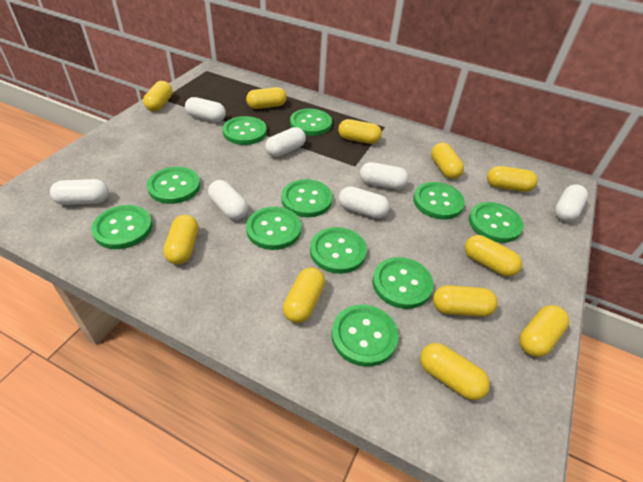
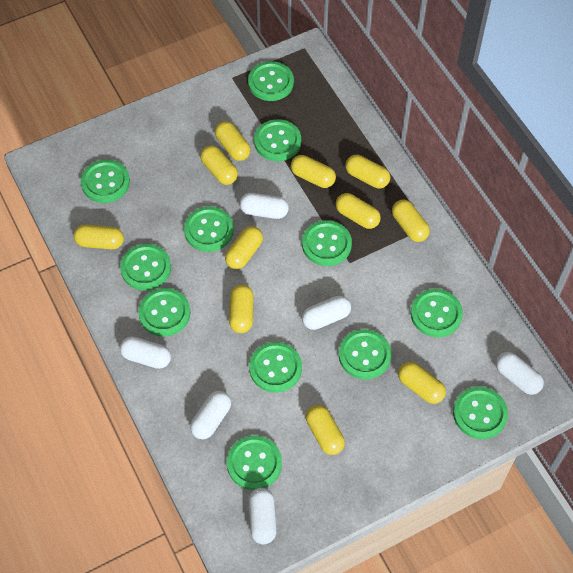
green button: 11 -> 12
white capsule: 7 -> 6

